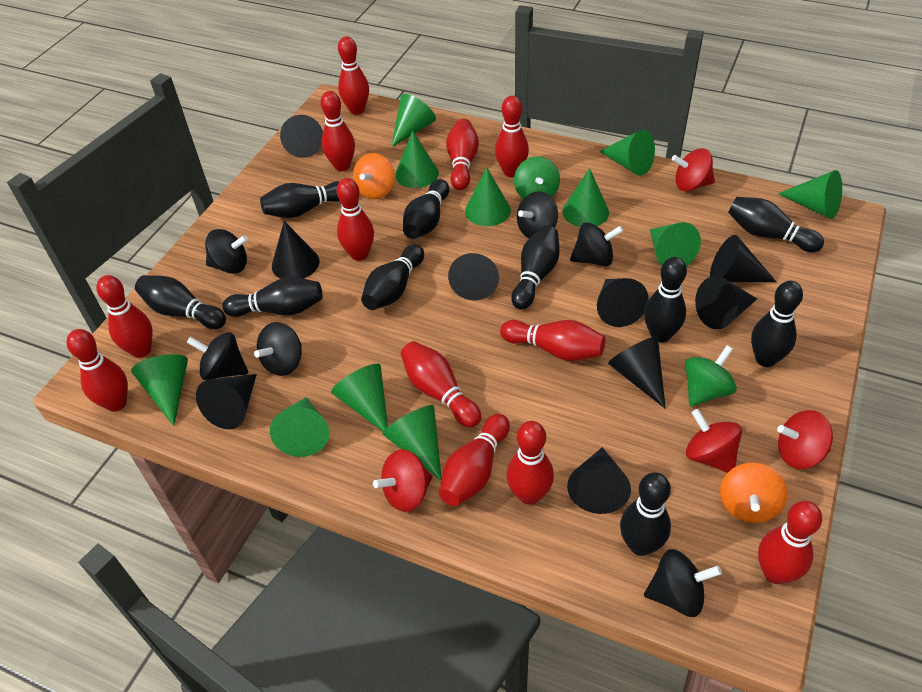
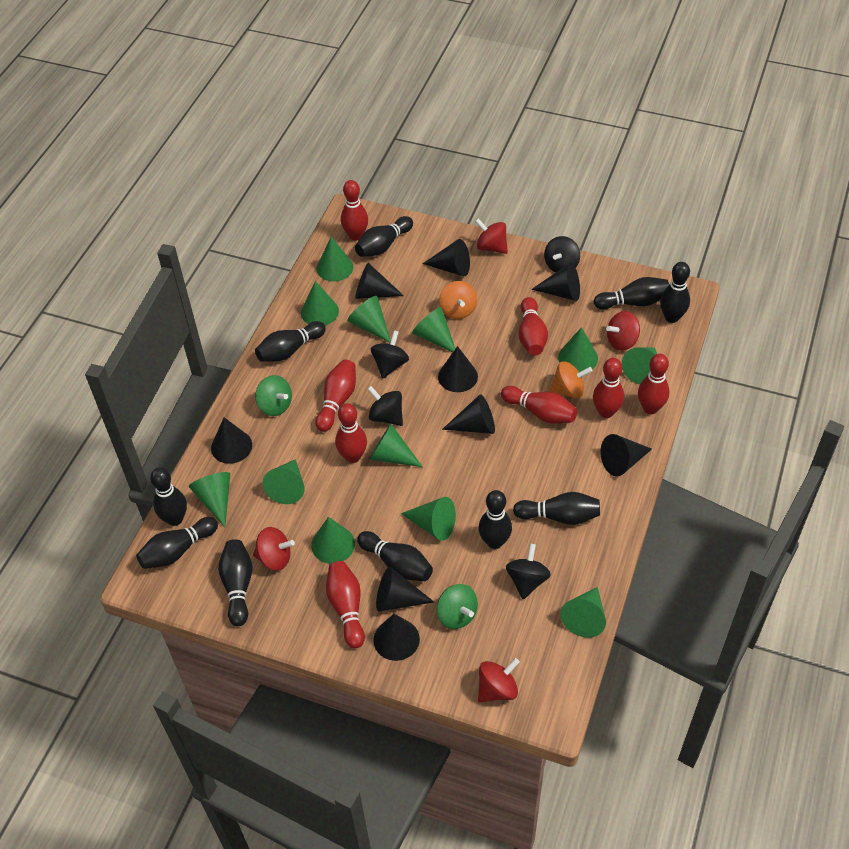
black spinning top: 6 -> 4
green cone: 11 -> 12
red bowling pin: 12 -> 8

